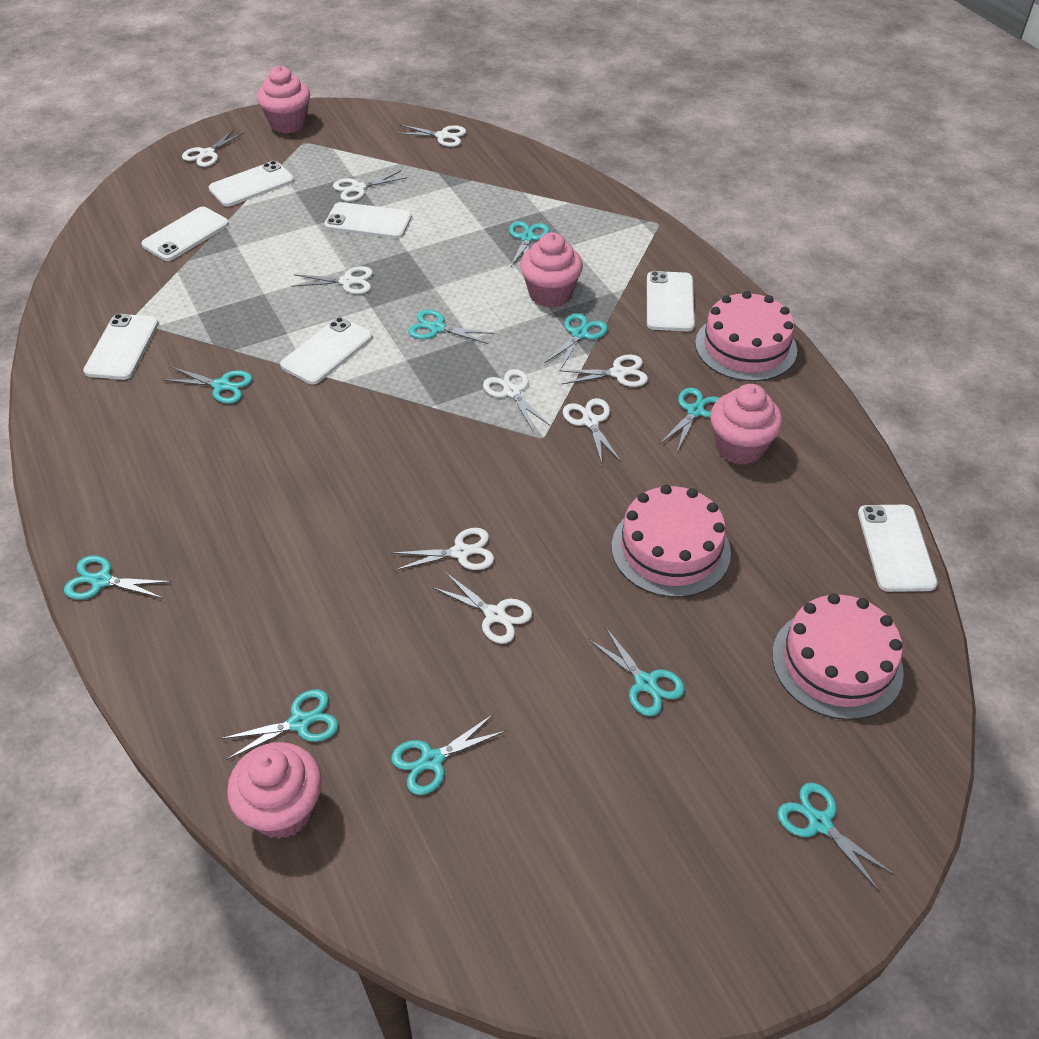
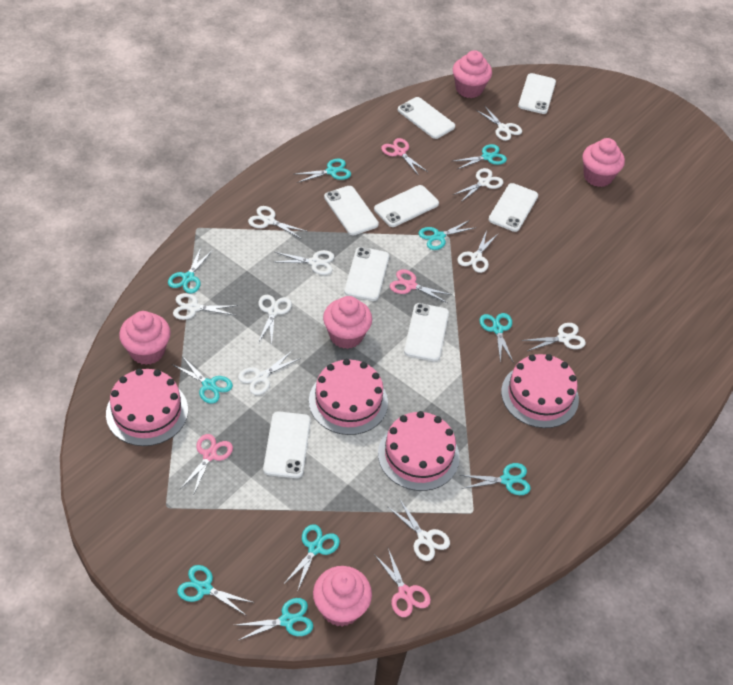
pink cake: 3 -> 4
pink cupcake: 4 -> 5
pink scissors: 0 -> 4
white phone: 7 -> 8
white scissors: 9 -> 10

